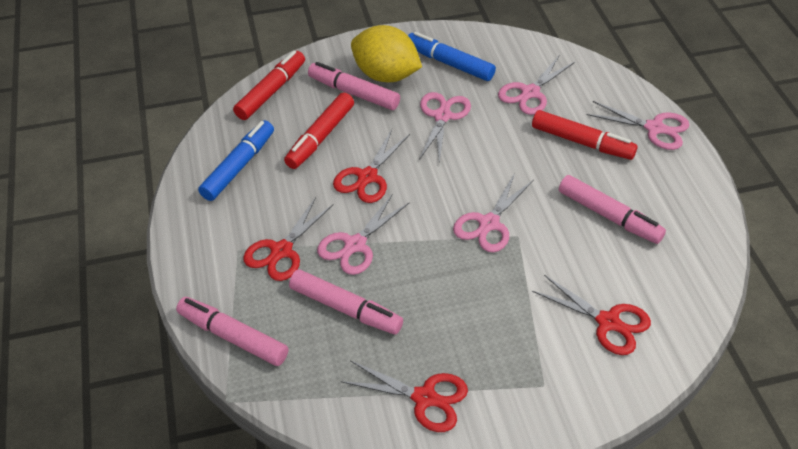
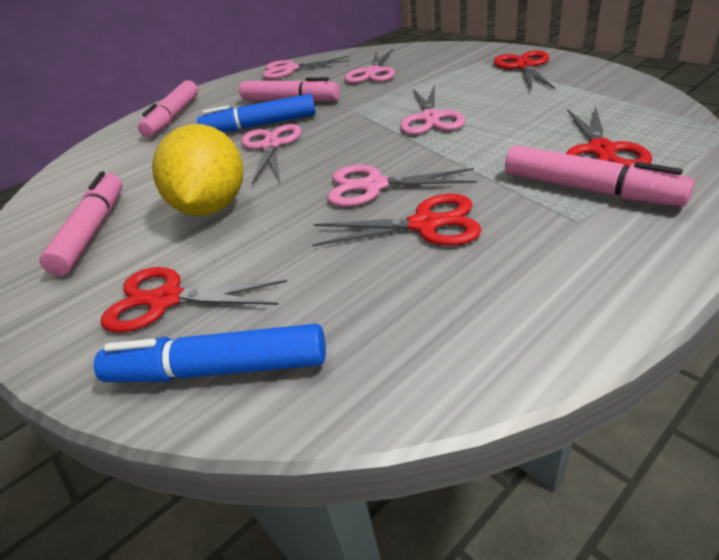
red marker: 3 -> 0

